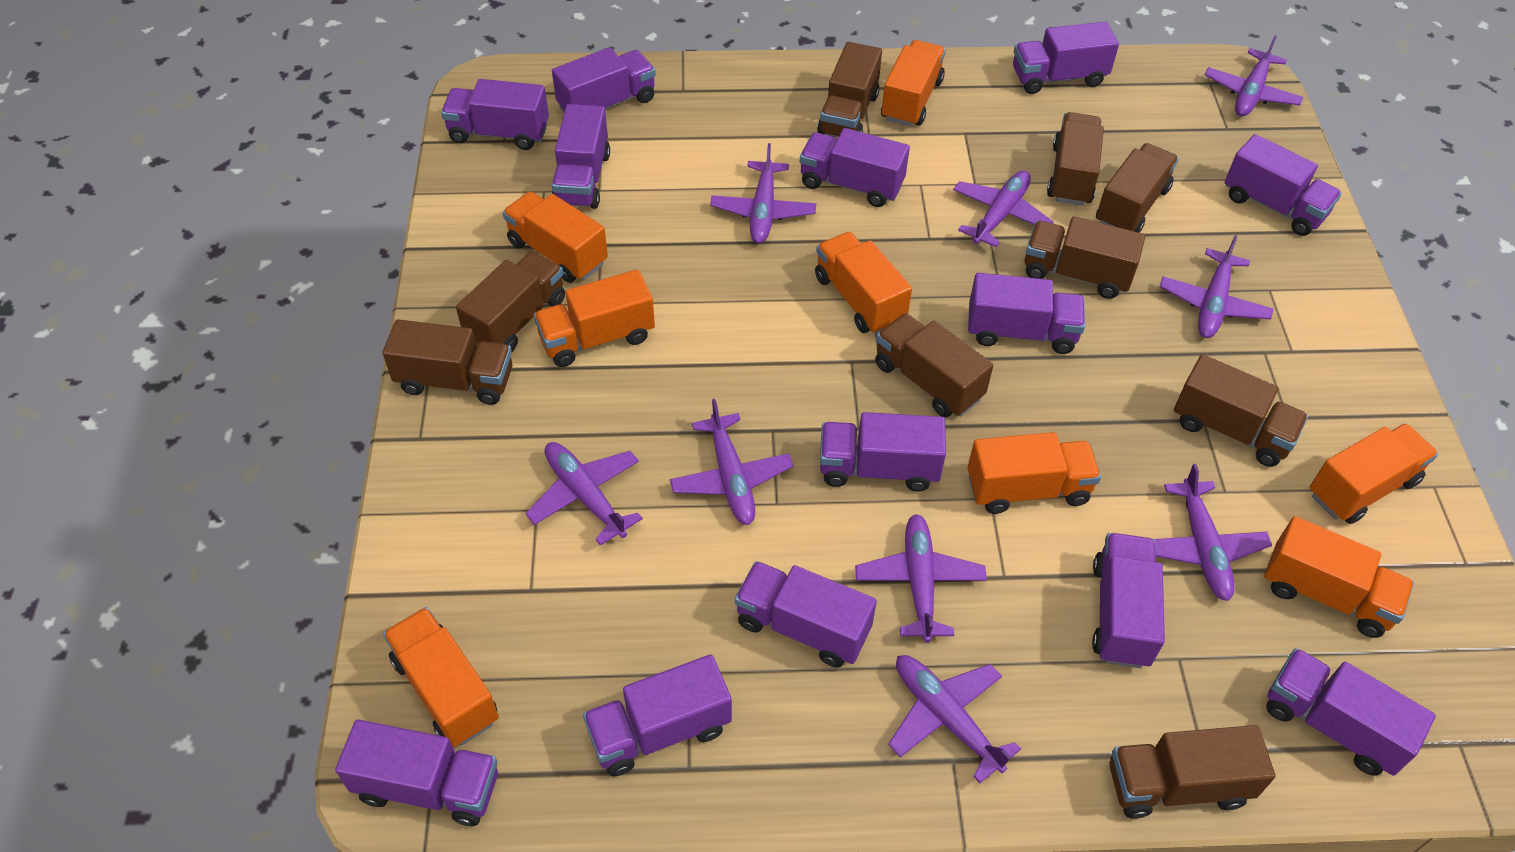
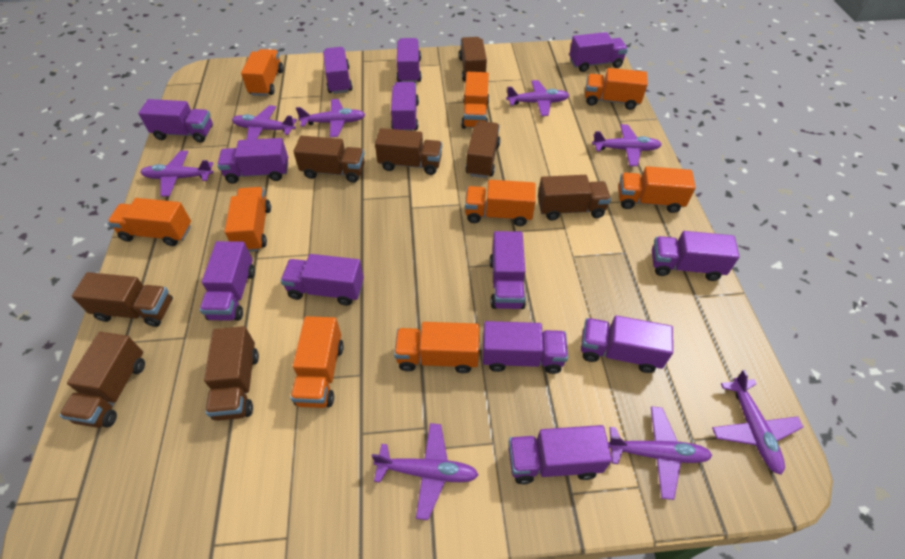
brown truck: 9 -> 8
orange truck: 8 -> 9
purple plane: 9 -> 8

